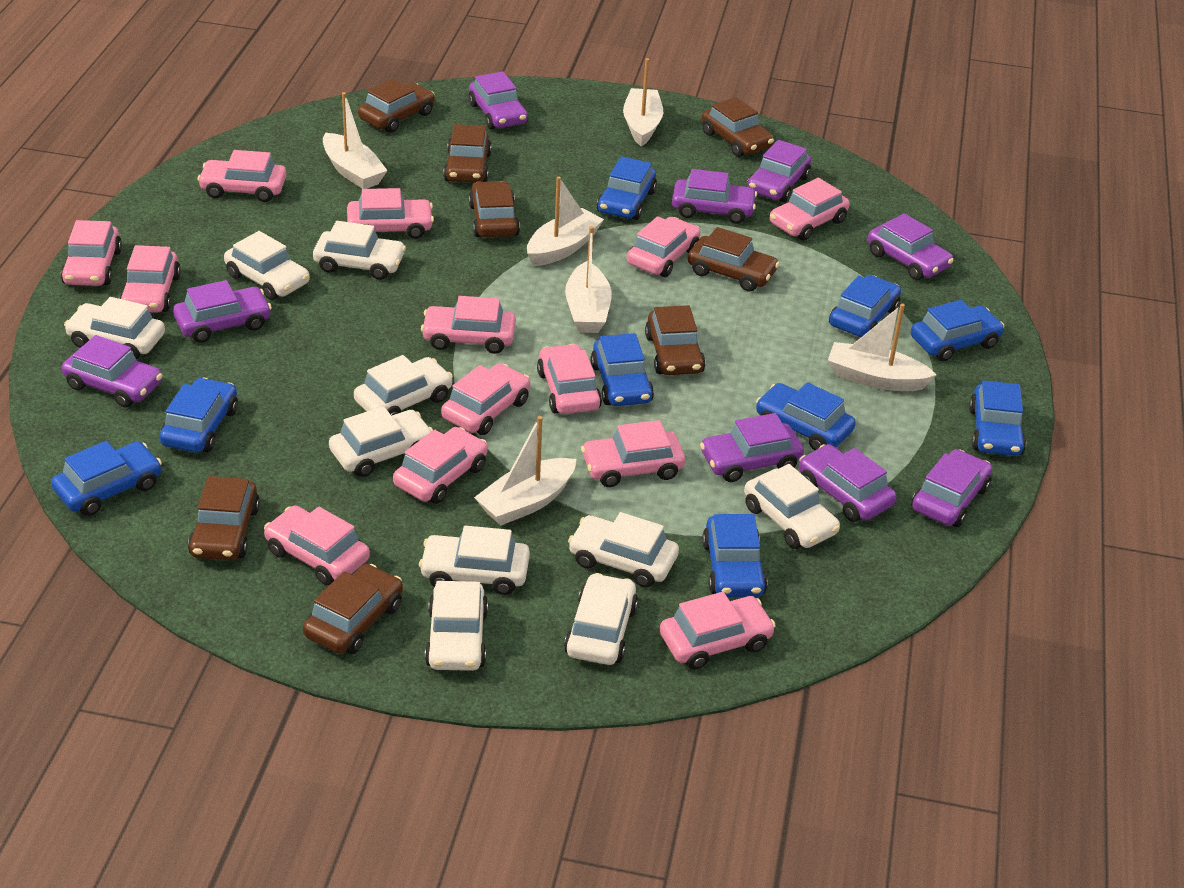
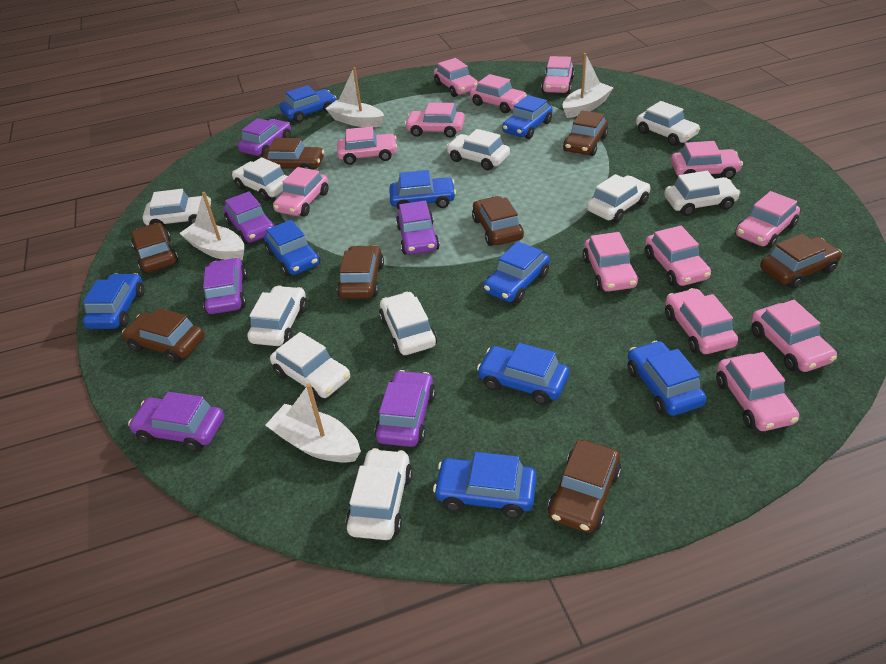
purple car: 9 -> 6
white boat: 6 -> 4

